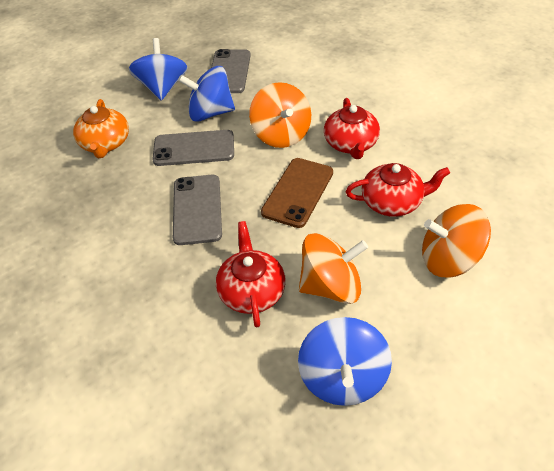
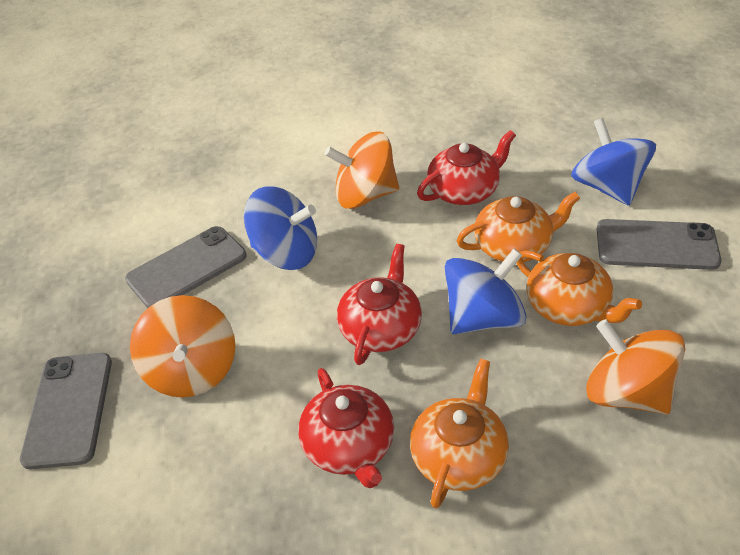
brown phone: 1 -> 0
orange teapot: 1 -> 3

